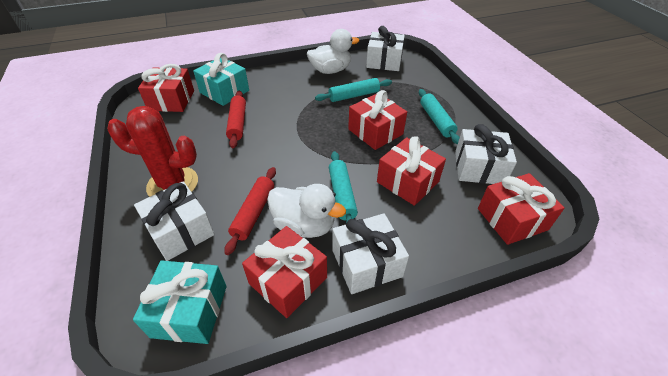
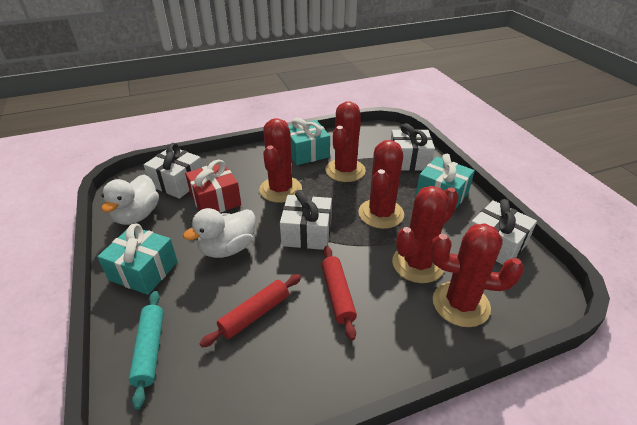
red cactus: 1 -> 5
red gift: 5 -> 1
turquoise gift: 2 -> 3
turquoise rolling pin: 3 -> 1

